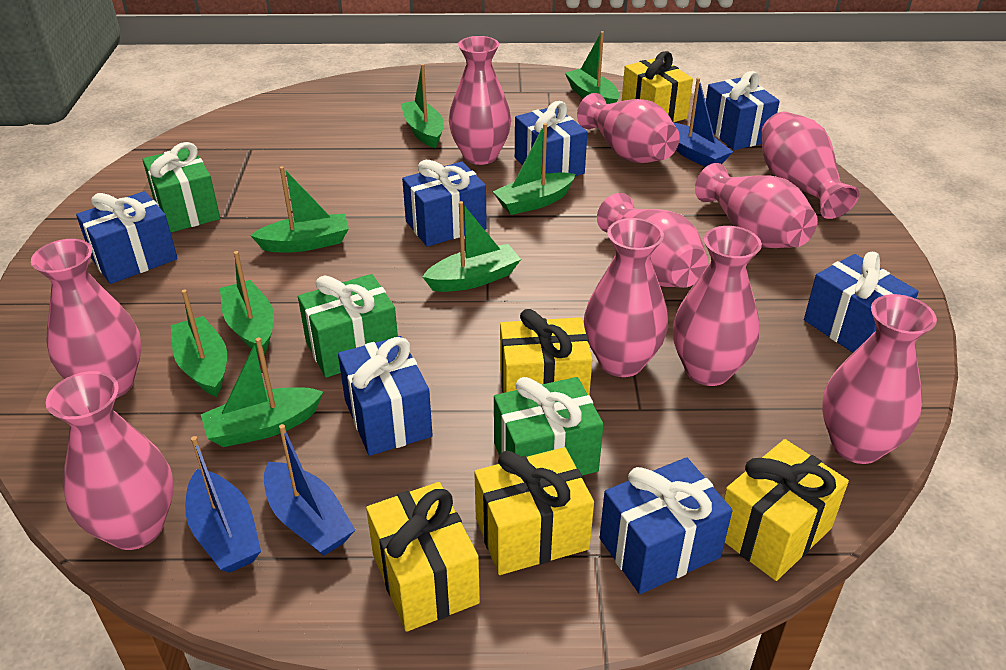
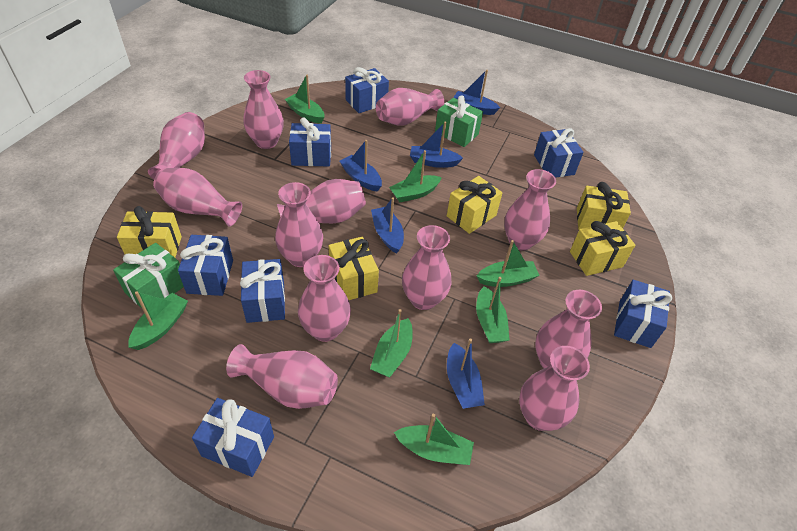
blue boat: 3 -> 5
green boat: 8 -> 7
green gift: 3 -> 2
pink vase: 10 -> 12

